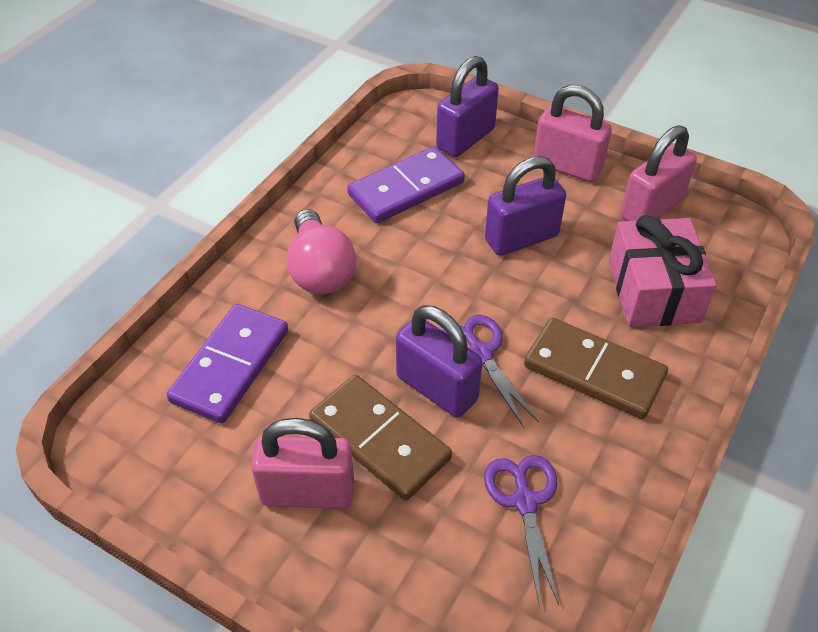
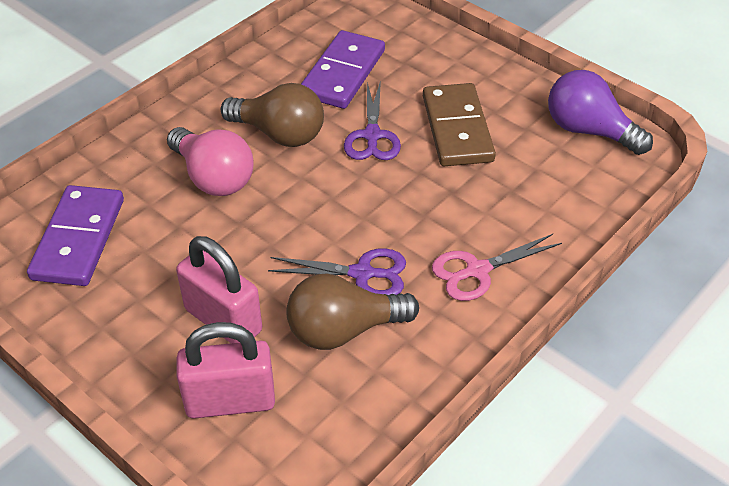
brown domino: 2 -> 1
brown light bulb: 0 -> 2
pink gift: 1 -> 0
pink padlock: 3 -> 2
pink scissors: 0 -> 1
purple light bulb: 0 -> 1
purple padlock: 3 -> 0

